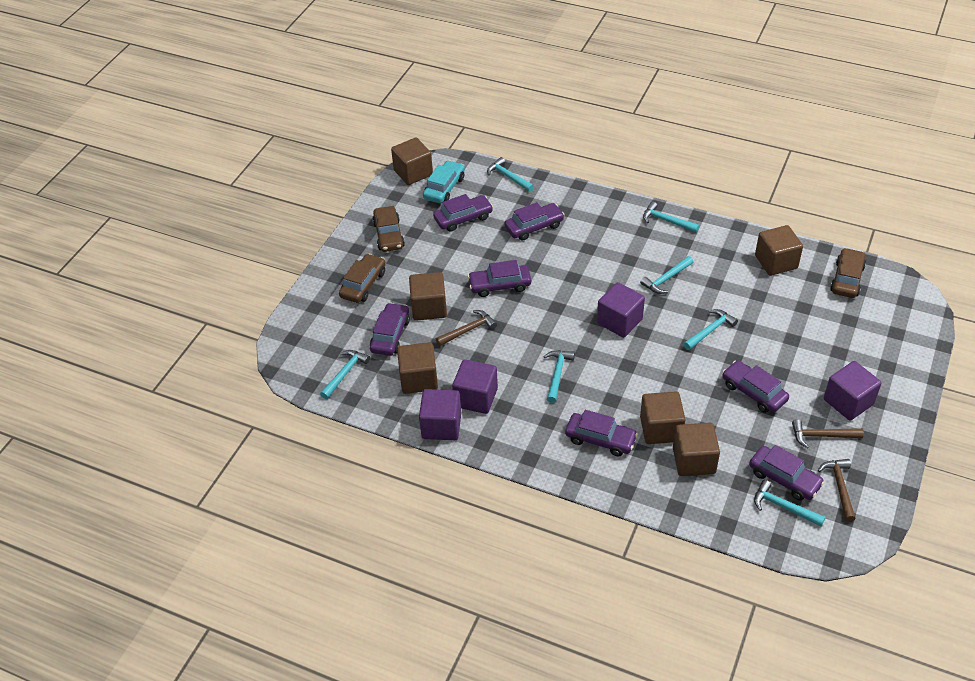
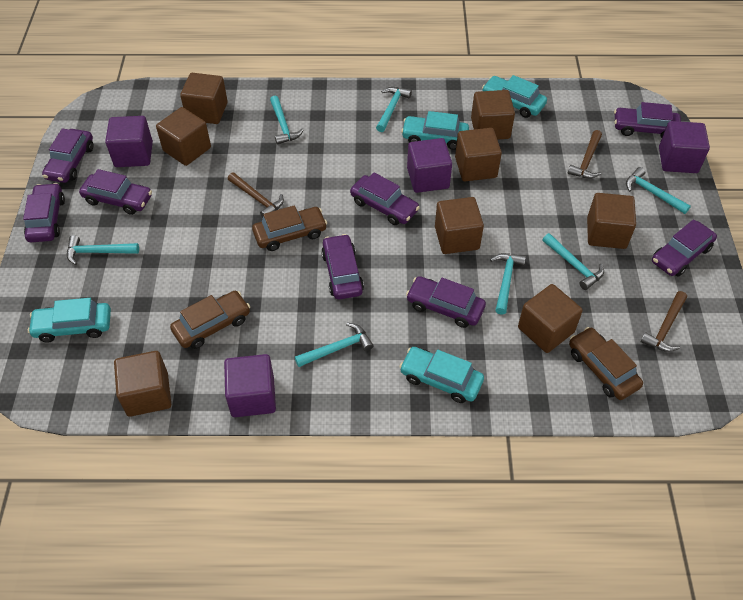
brown cube: 6 -> 8
purple car: 7 -> 8
turquoise car: 1 -> 4

